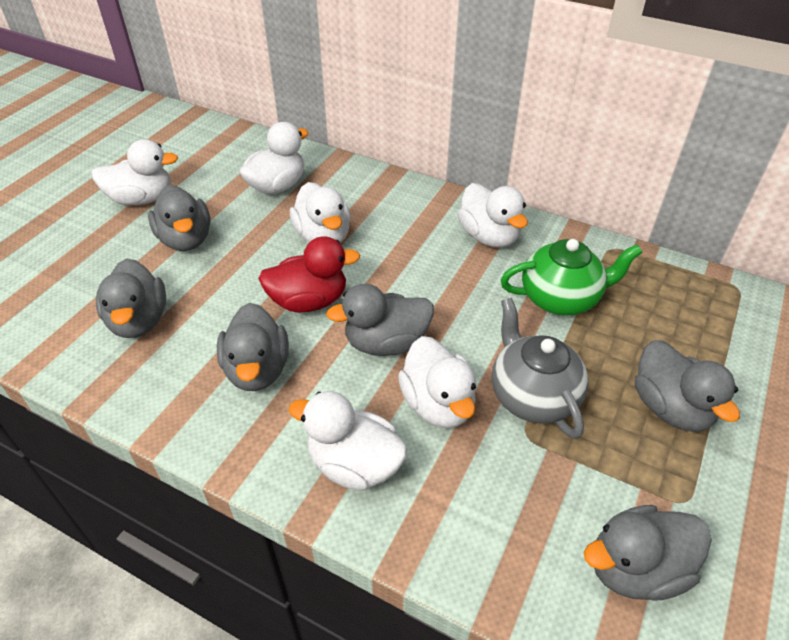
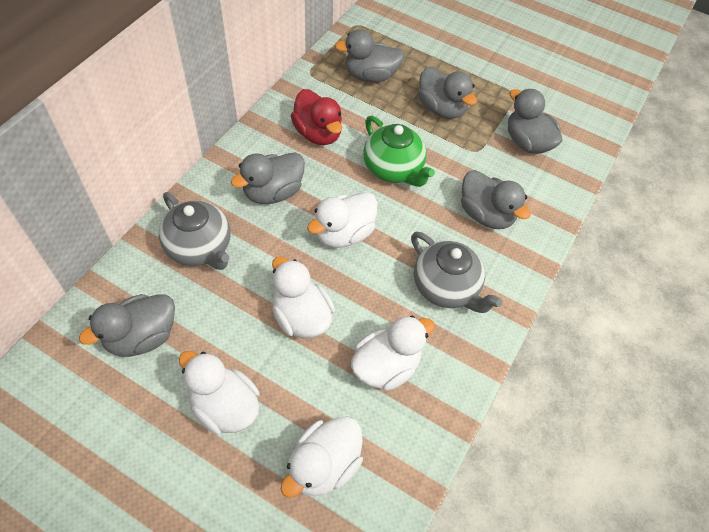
grey teapot: 1 -> 2
white duck: 6 -> 5

